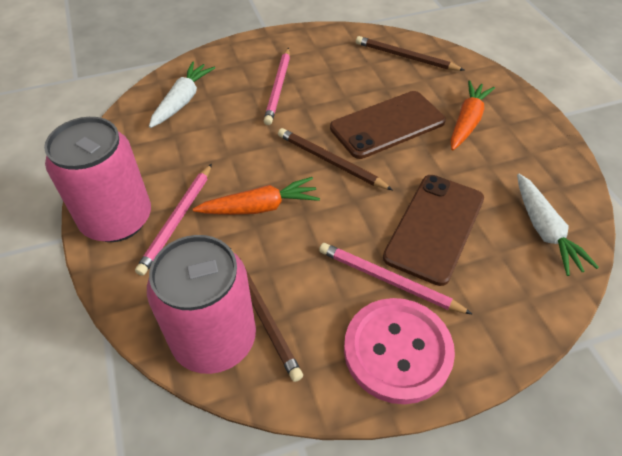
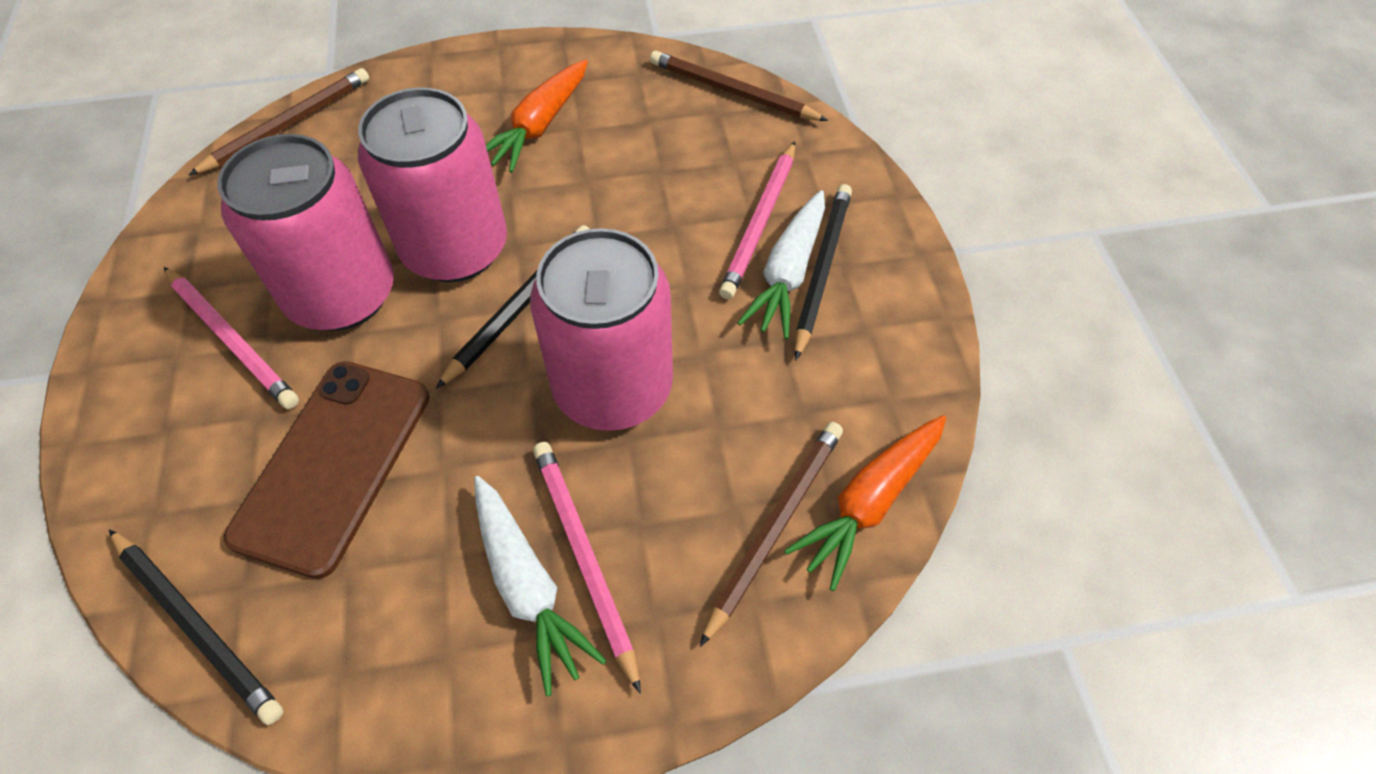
black pencil: 0 -> 3
brown phone: 2 -> 1
pink button: 1 -> 0
pink can: 2 -> 3

